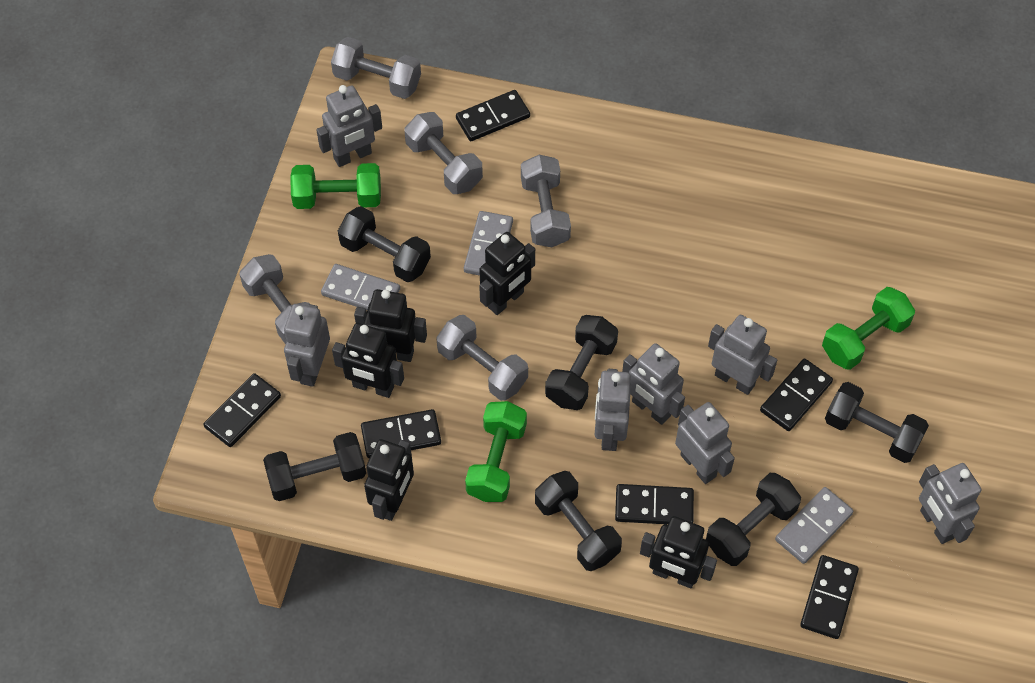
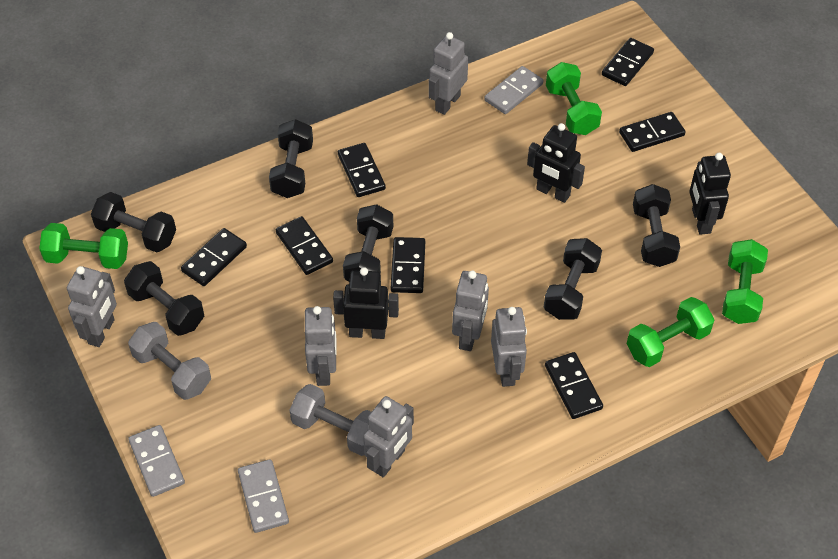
black domino: 6 -> 7
black robot: 5 -> 3
green dumbbell: 3 -> 4
grey dumbbell: 5 -> 2
grey robot: 7 -> 6

